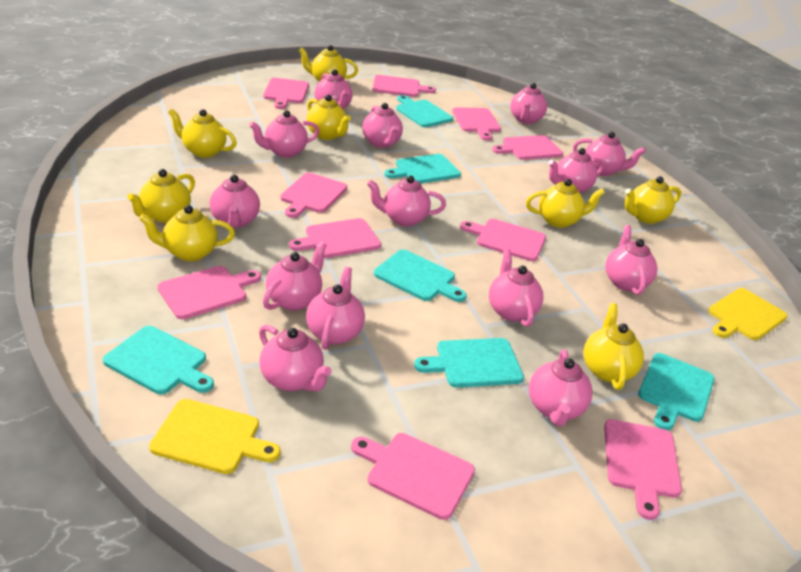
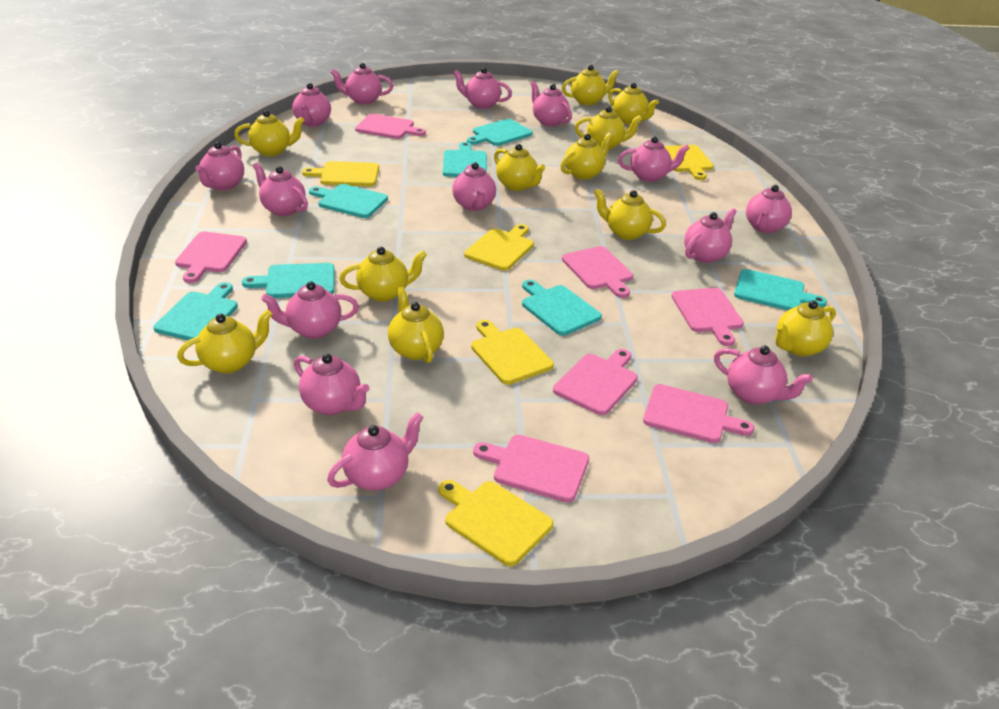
pink cutting board: 10 -> 7
turquoise cutting board: 6 -> 7
yellow cutting board: 2 -> 5
yellow teapot: 8 -> 11

